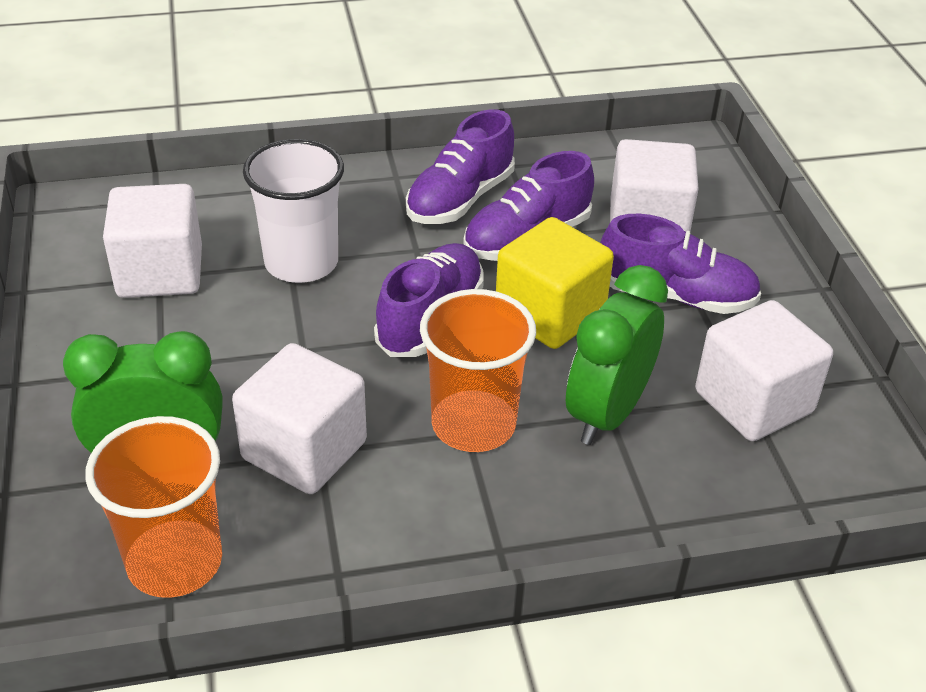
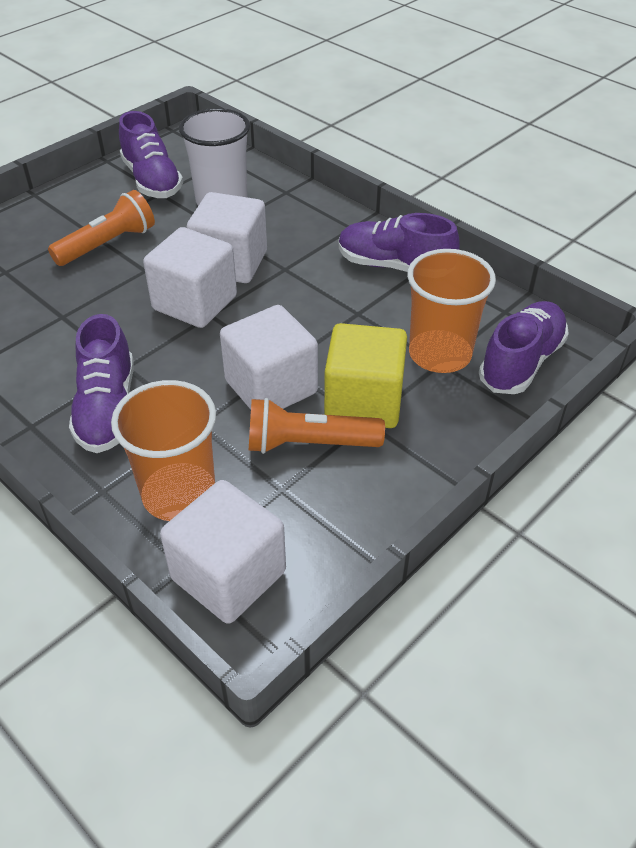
green clock: 2 -> 0
orange flashlight: 0 -> 2

